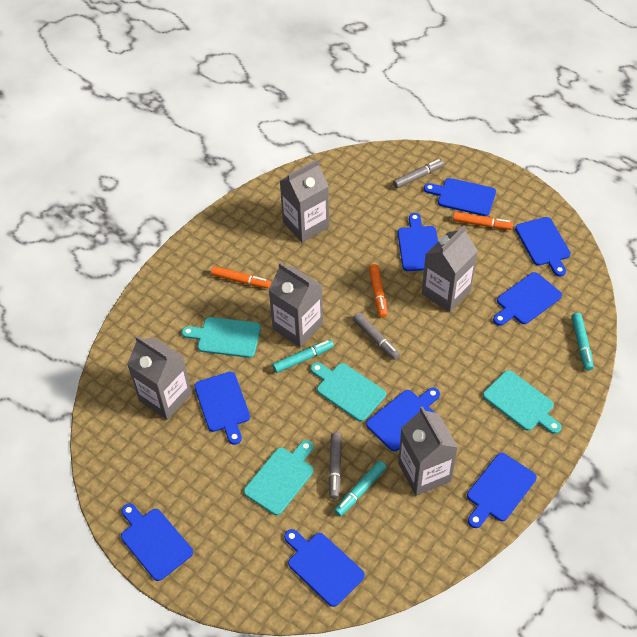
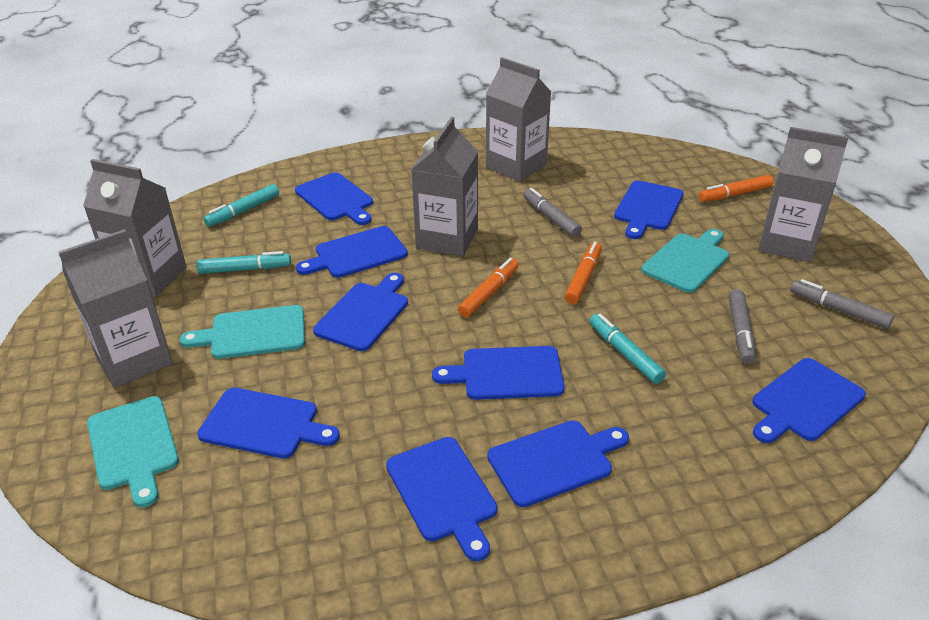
turquoise cutting board: 4 -> 3

